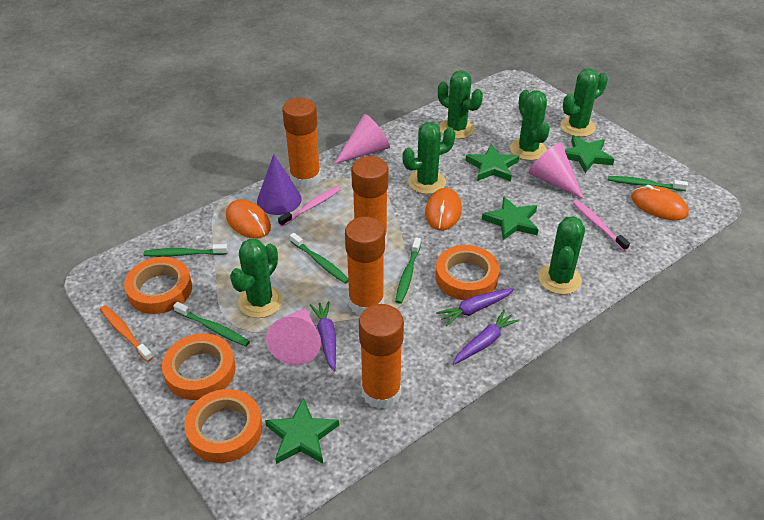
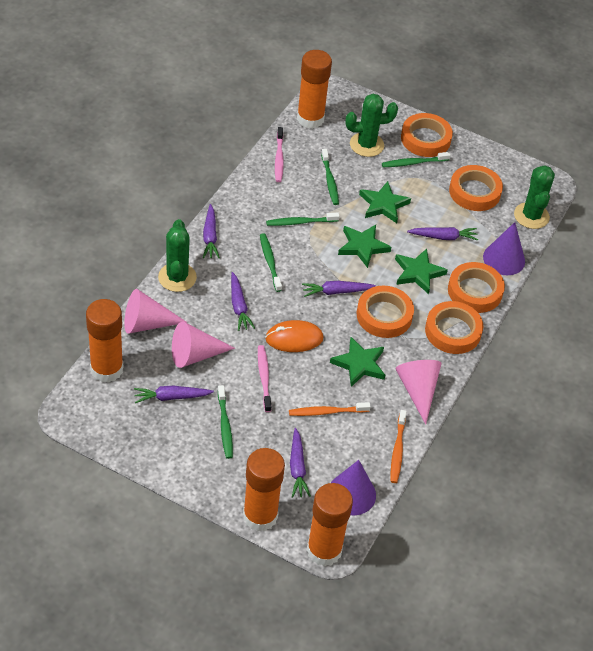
green cactus: 6 -> 3
orange mouse: 3 -> 1
orange tape: 4 -> 5
orange toothbrush: 1 -> 2
purple carrot: 3 -> 6
purple cone: 1 -> 2

